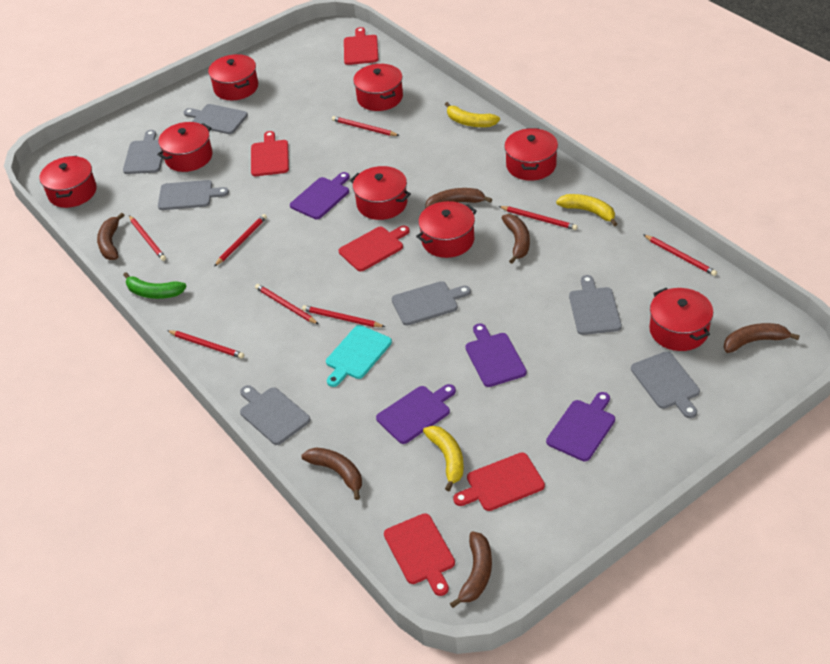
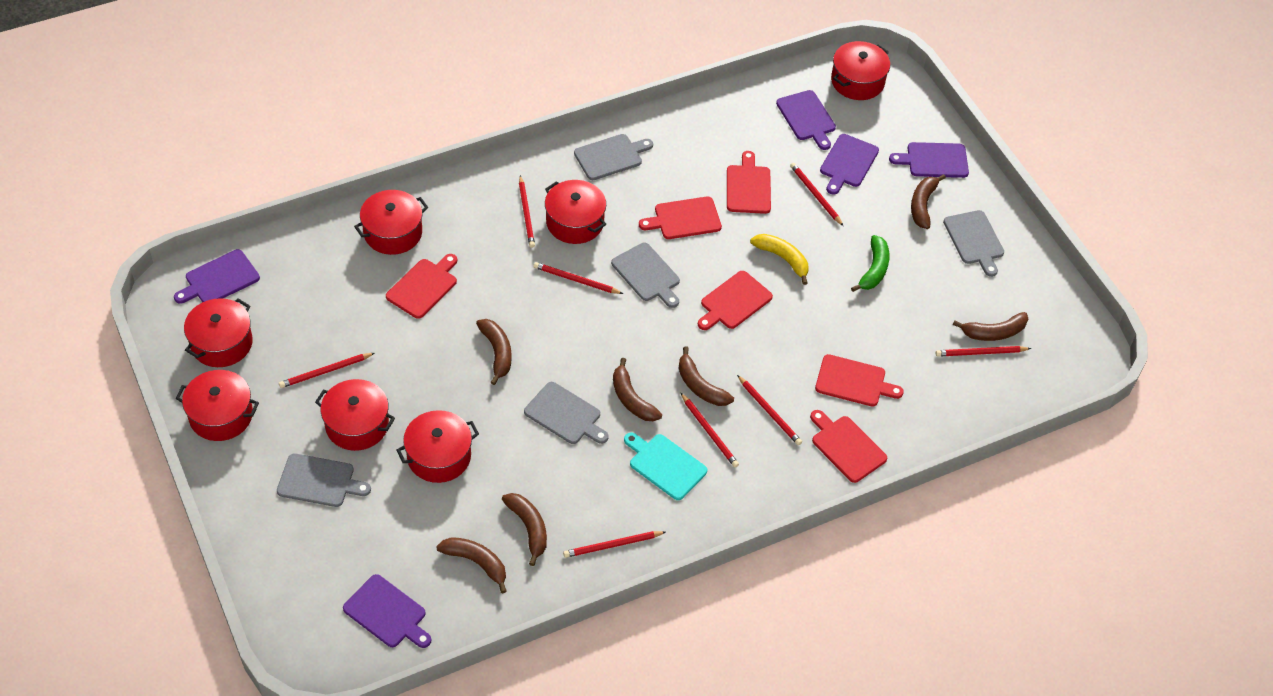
brown banana: 6 -> 7
grey cutting board: 7 -> 5
purple cutting board: 4 -> 5
red cutting board: 5 -> 6
red pot: 8 -> 7
yellow banana: 3 -> 1

